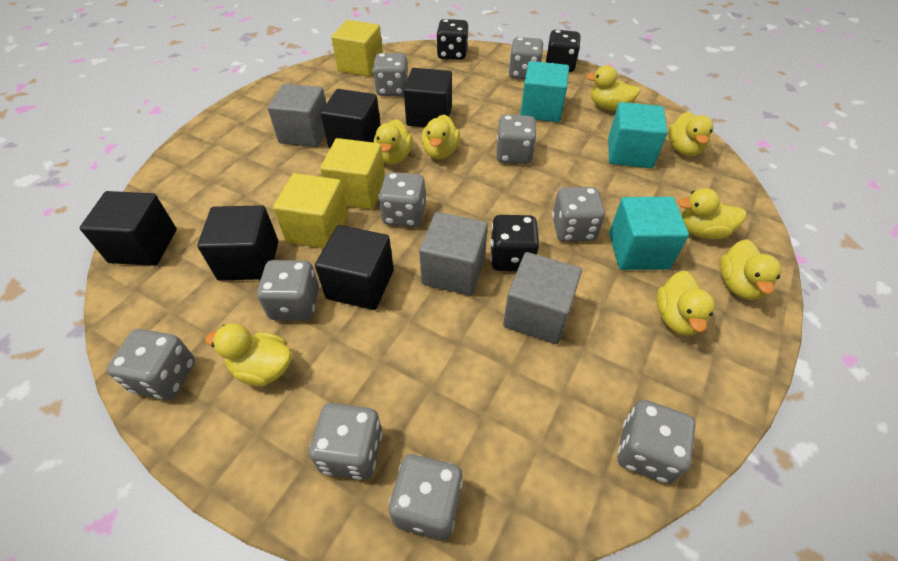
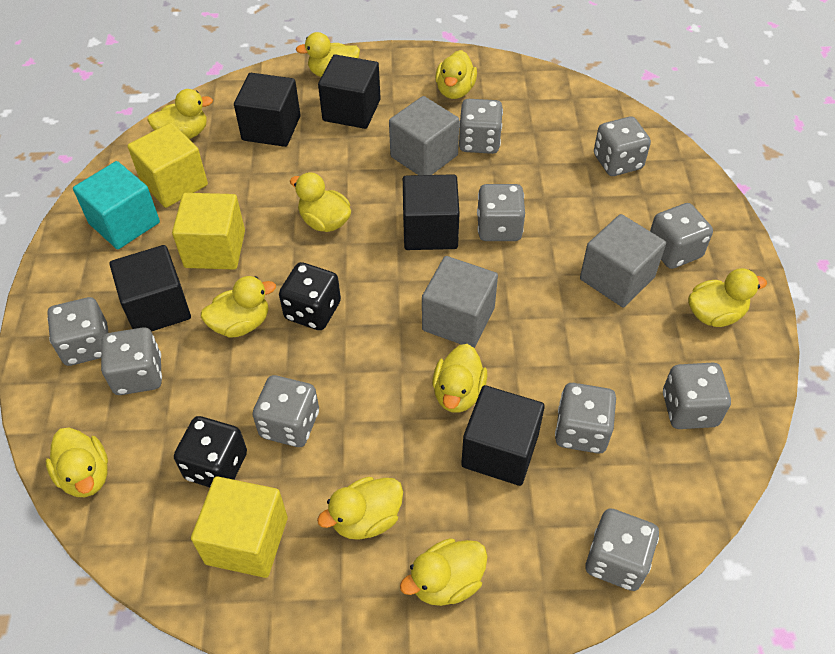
black dice: 3 -> 2
turquoise cube: 3 -> 1
yellow duck: 8 -> 10

